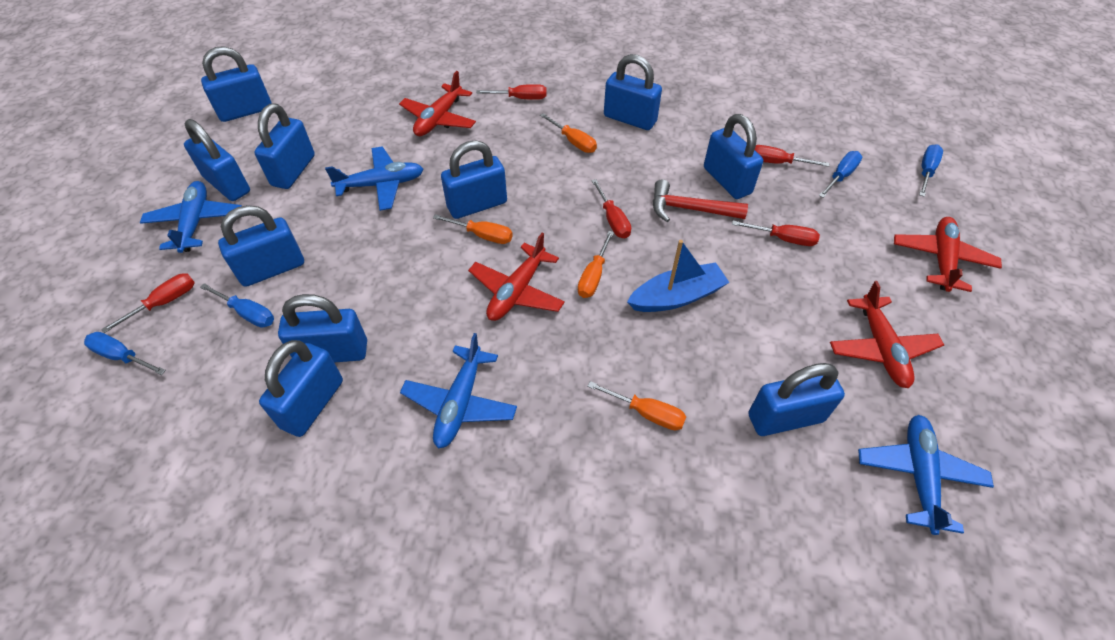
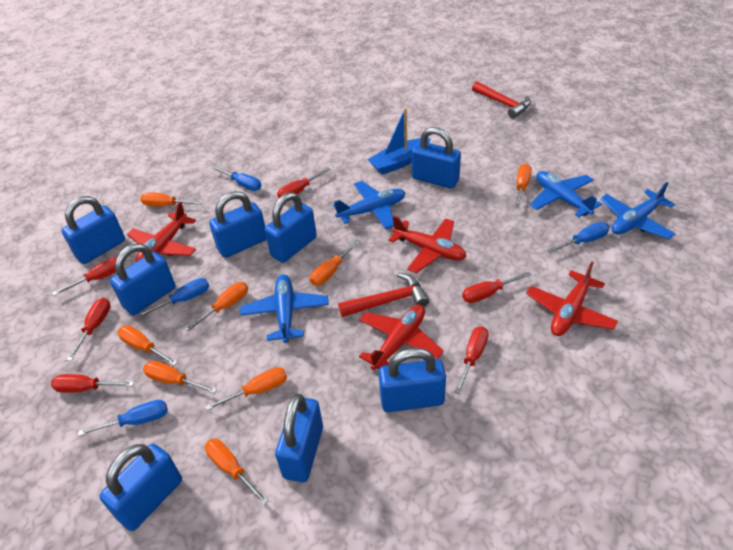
blue padlock: 10 -> 8
orange screwdriver: 4 -> 8
red hammer: 1 -> 2
red screwdriver: 5 -> 6

